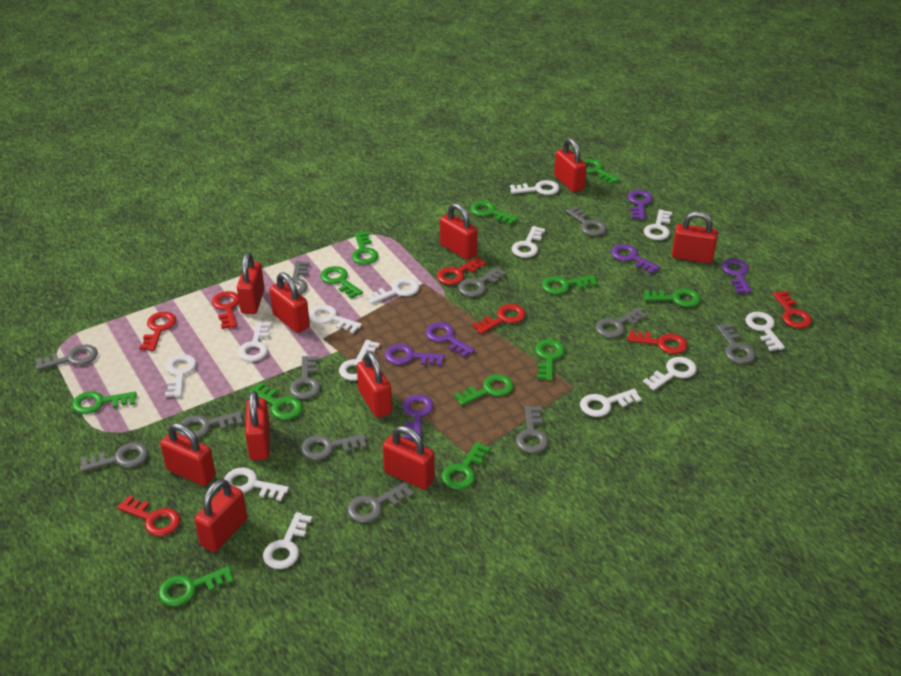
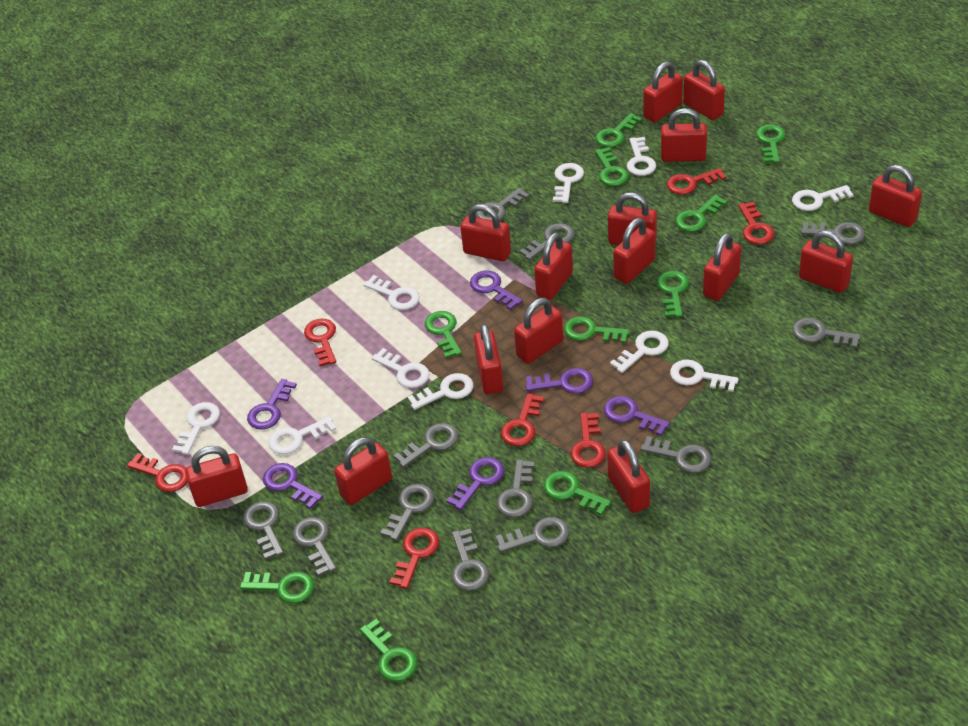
green key: 12 -> 10
red padlock: 10 -> 15
white key: 13 -> 10

